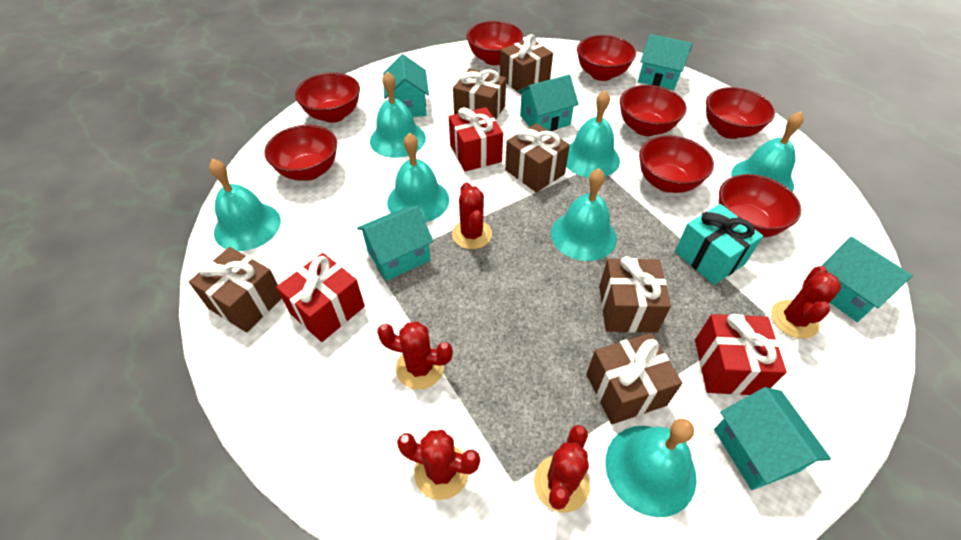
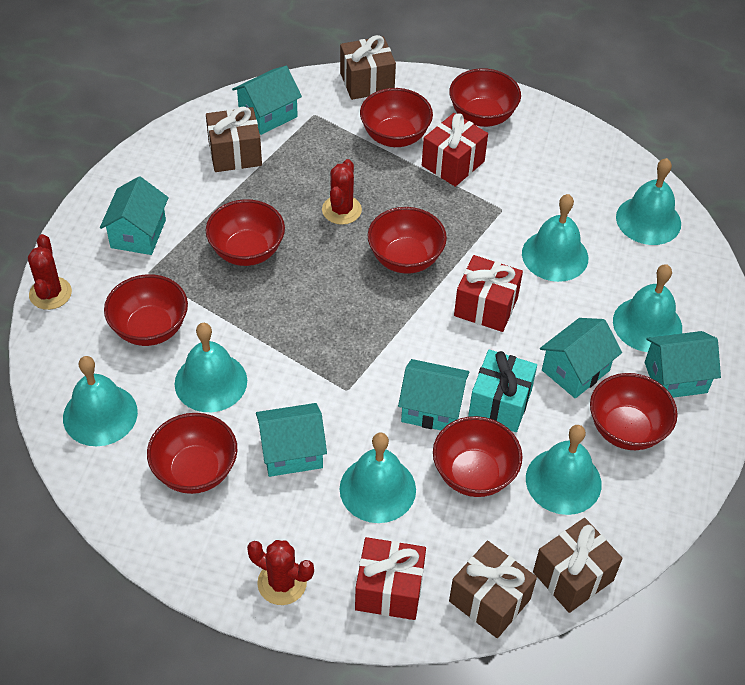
brown gift: 6 -> 4
red cactus: 5 -> 3

